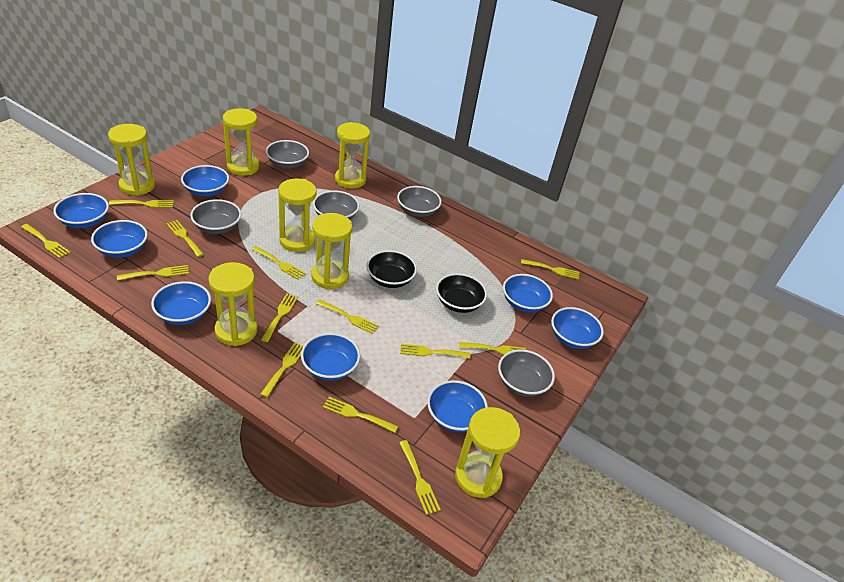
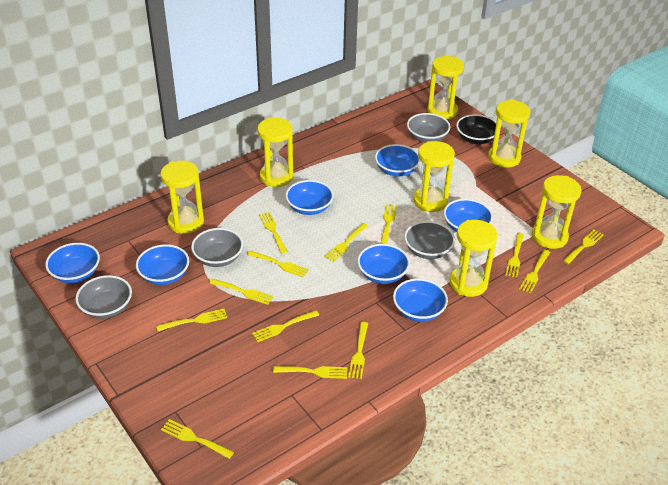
black bowl: 2 -> 1
blue bowl: 8 -> 7
grey bowl: 5 -> 4

